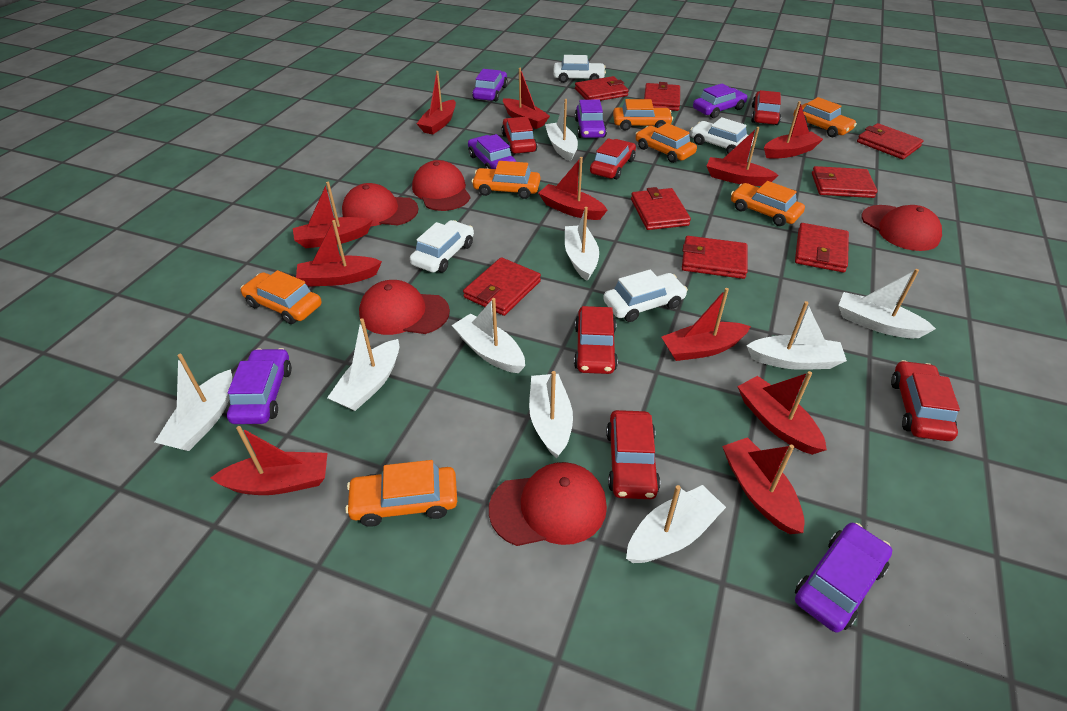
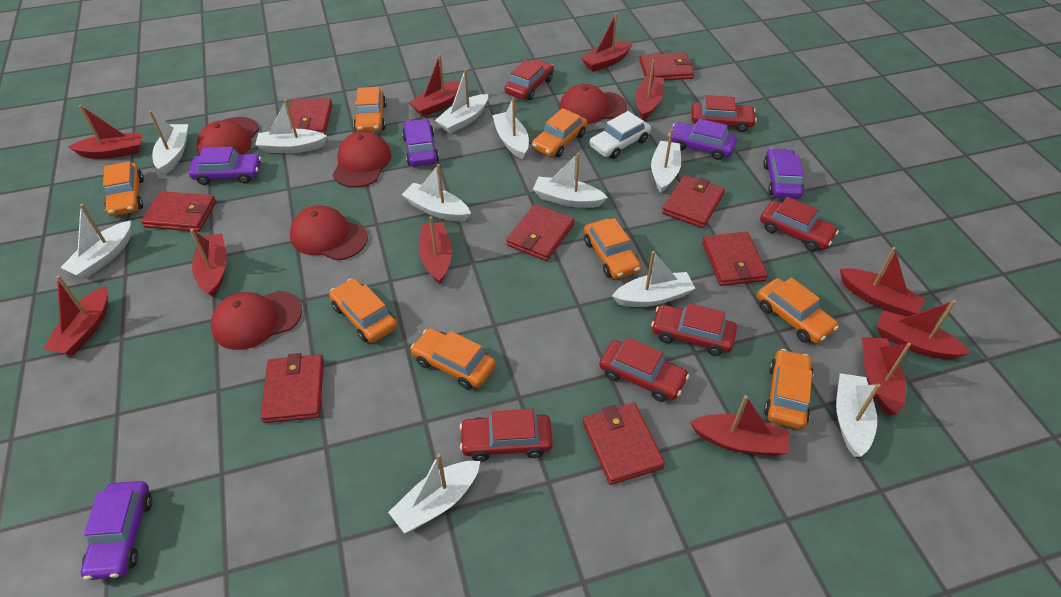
orange car: 7 -> 8
purple car: 6 -> 5
white boat: 9 -> 11
white car: 4 -> 1

